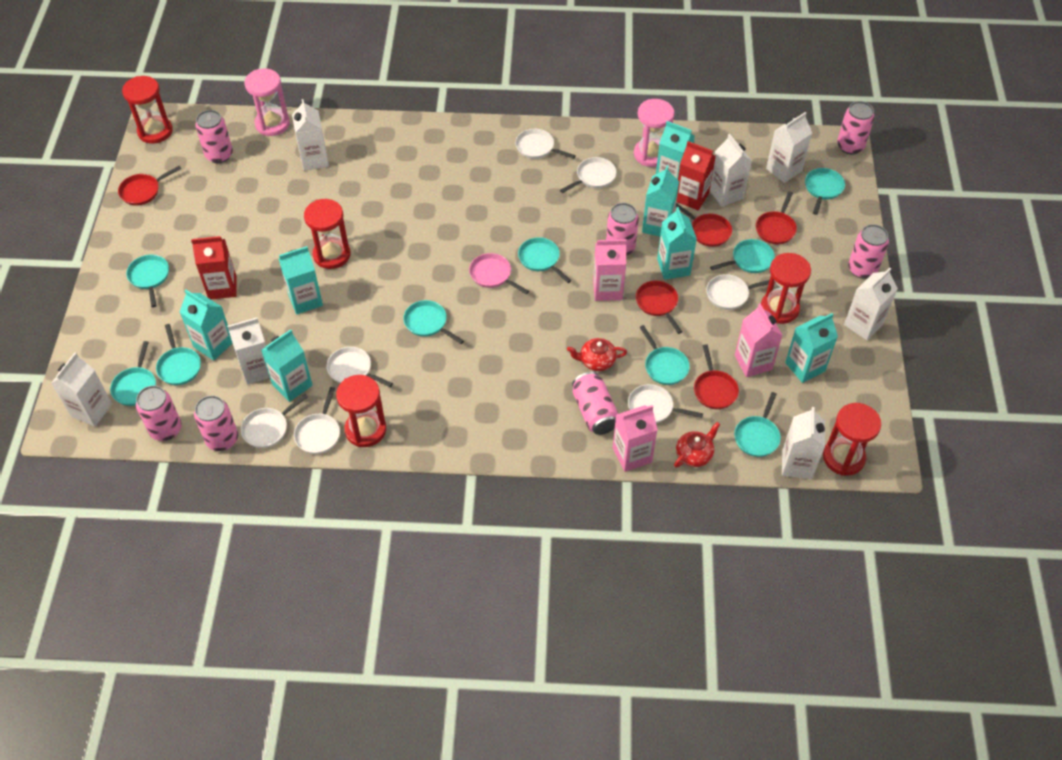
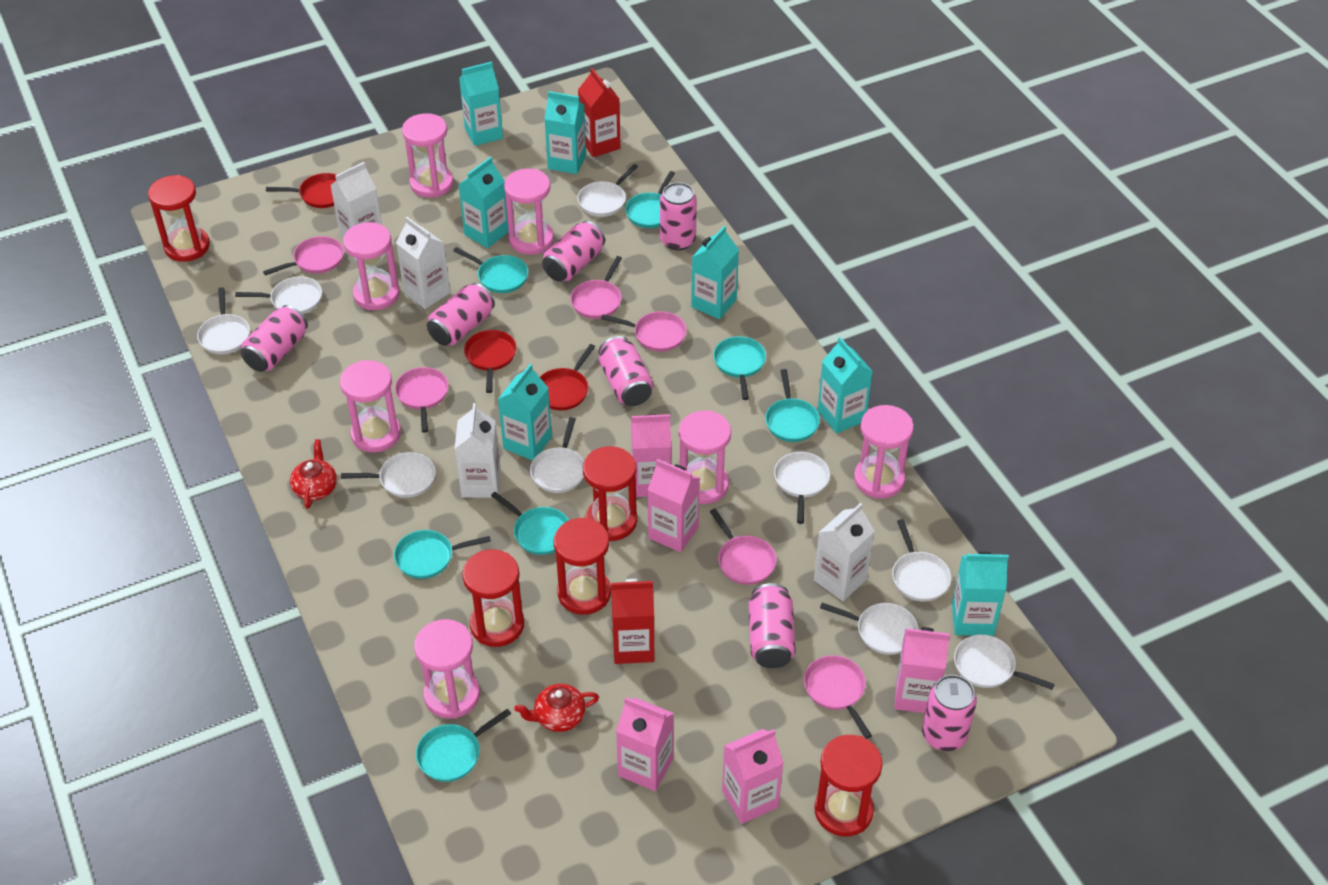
pink carton: 3 -> 5
pink hourglass: 2 -> 7
pink pan: 1 -> 6
red pan: 5 -> 3
turquoise pan: 9 -> 7
white carton: 7 -> 4
white pan: 7 -> 9

